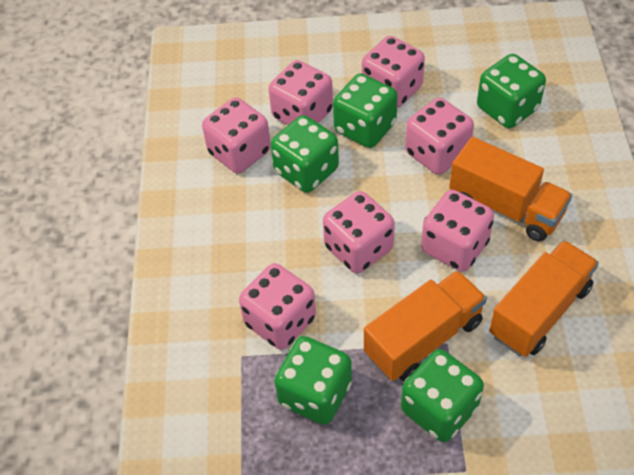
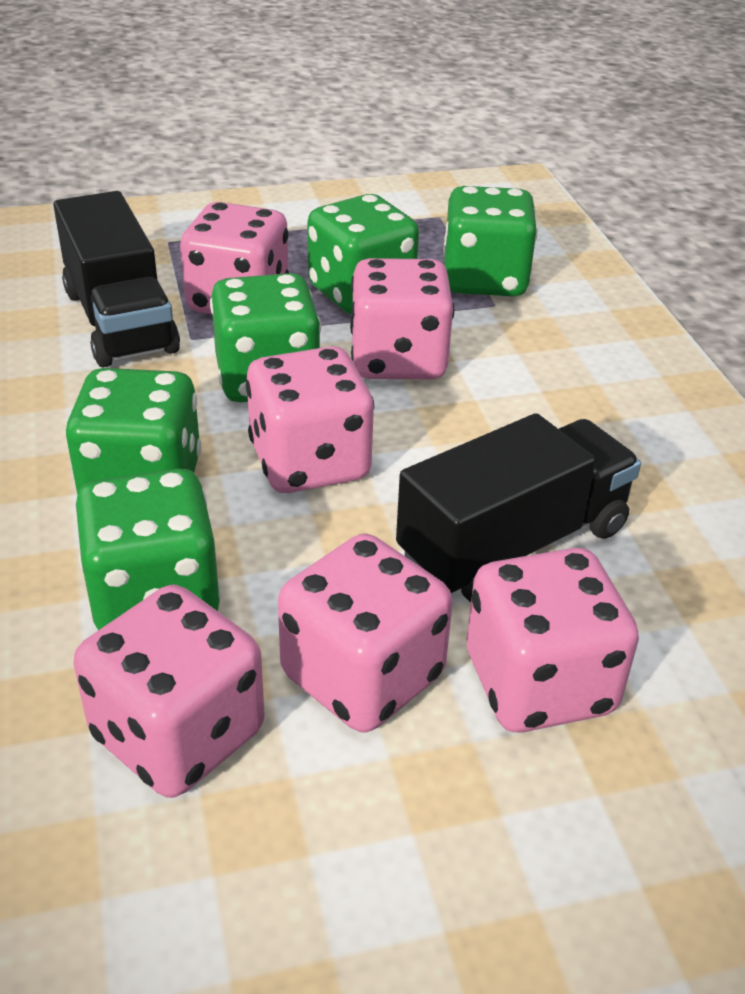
black truck: 0 -> 2
orange truck: 3 -> 0
pink dice: 7 -> 6

